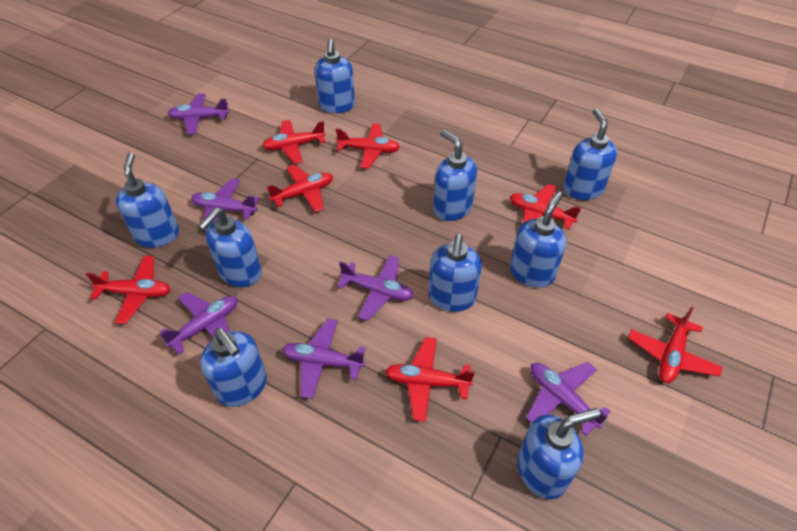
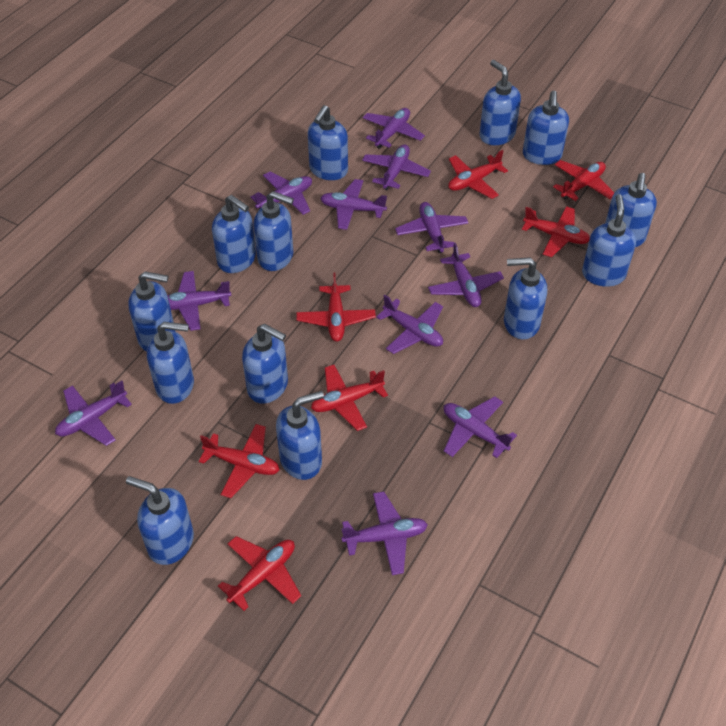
blue soap dispenser: 9 -> 13
purple plane: 6 -> 11

